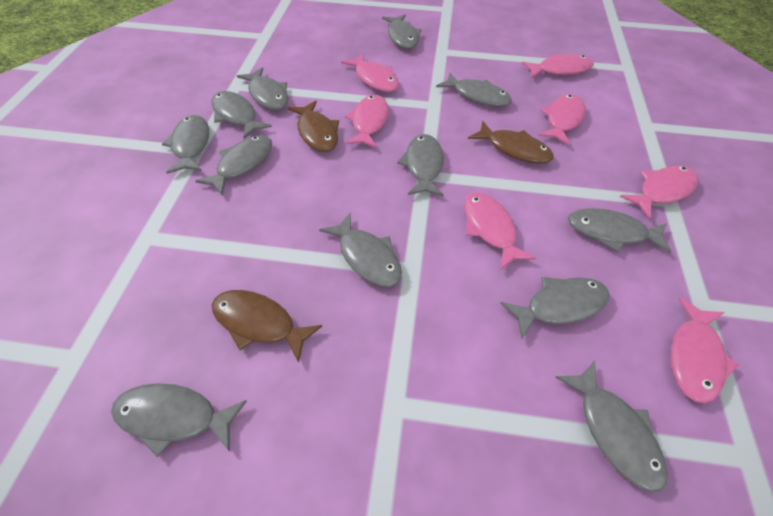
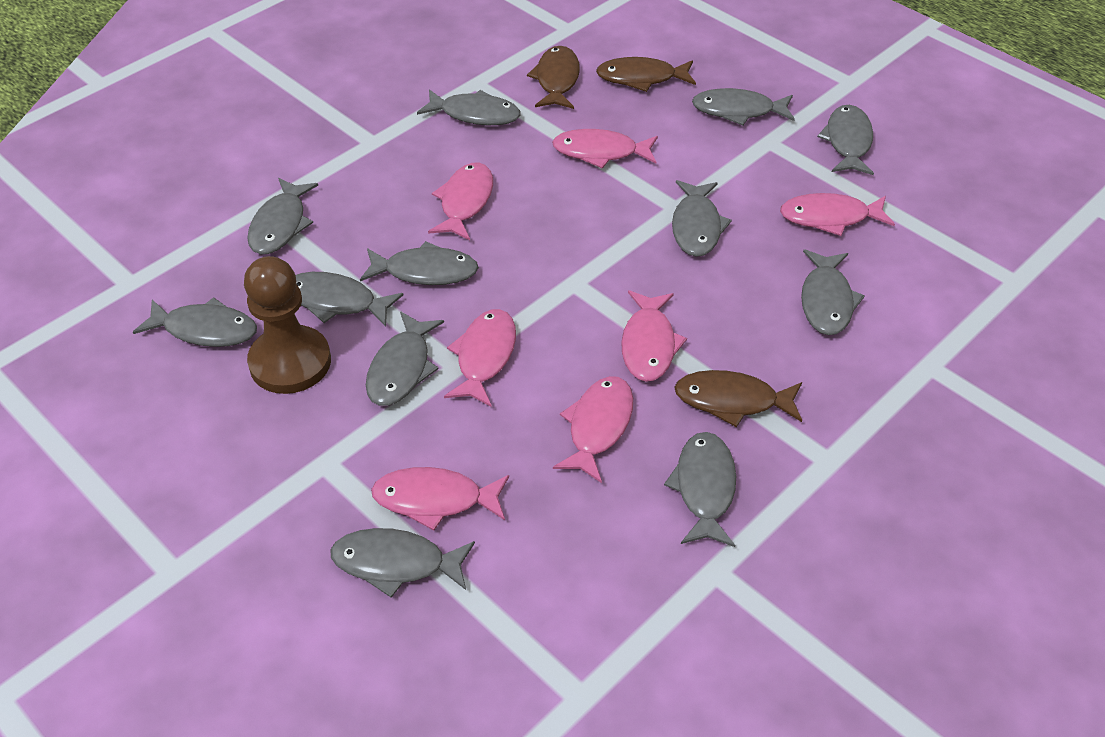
brown pawn: 0 -> 1

